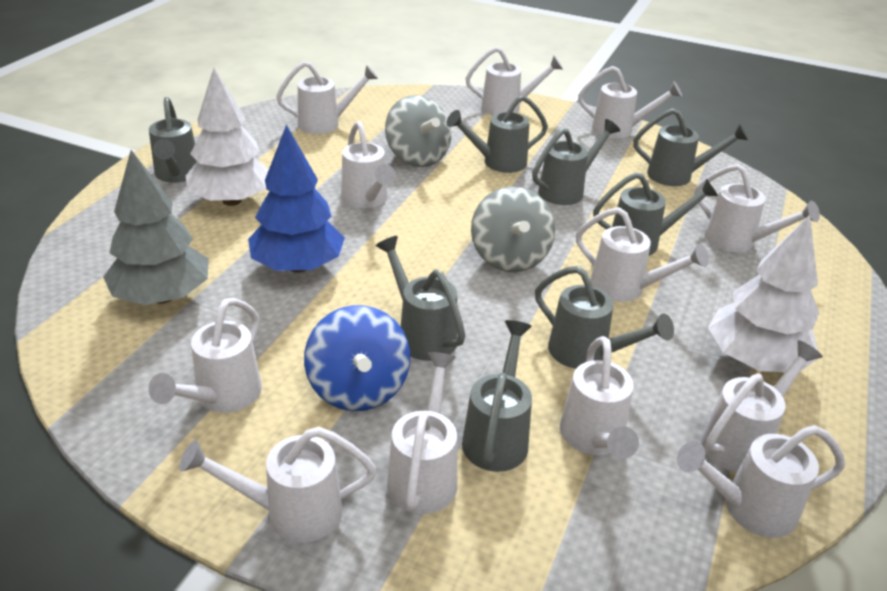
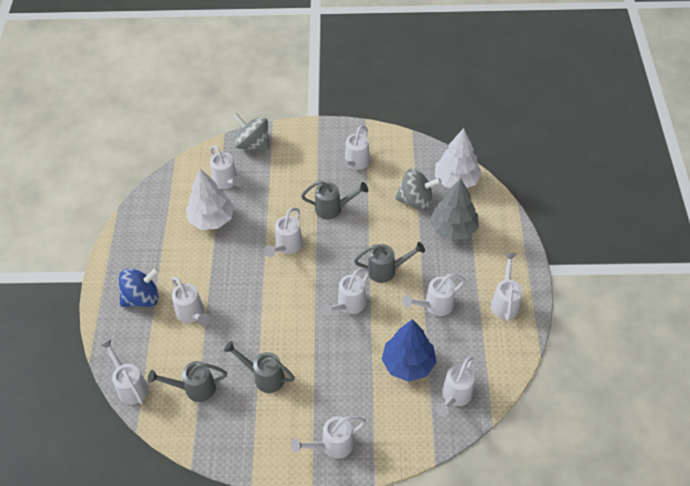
grey watering can: 8 -> 4
white watering can: 12 -> 10

